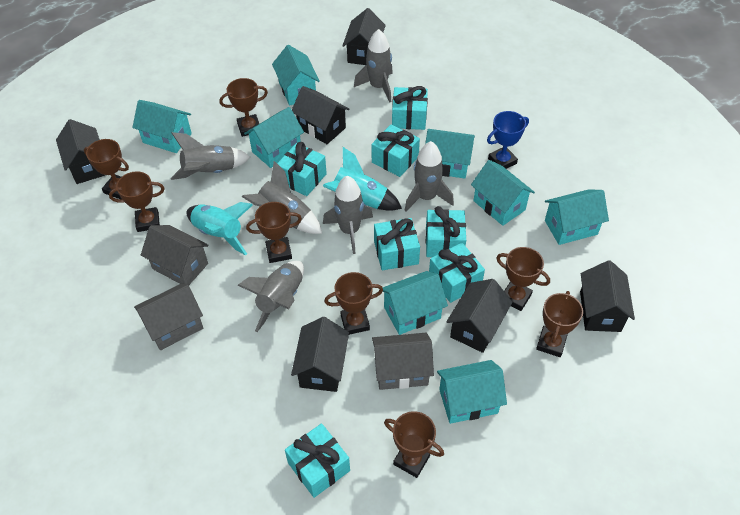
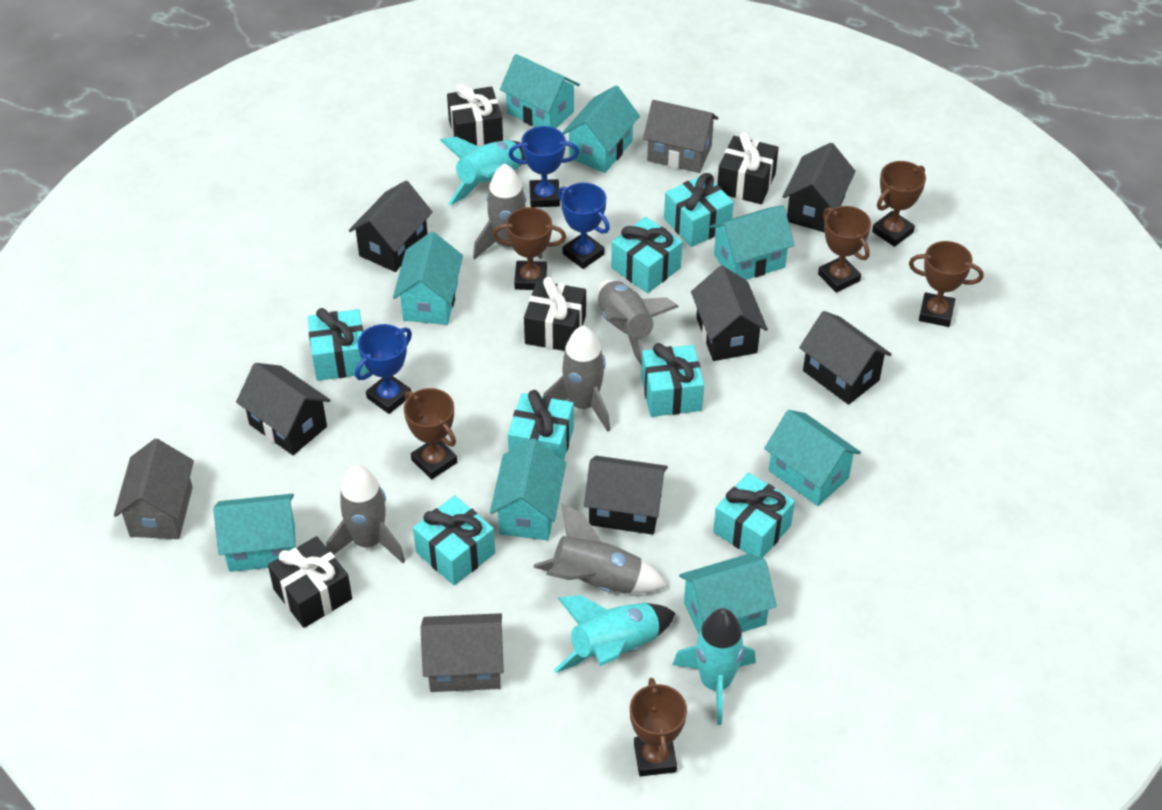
black gift: 0 -> 4
blue trophy: 1 -> 3
brown trophy: 8 -> 6
grey rocket: 6 -> 5
turquoise rocket: 2 -> 3

